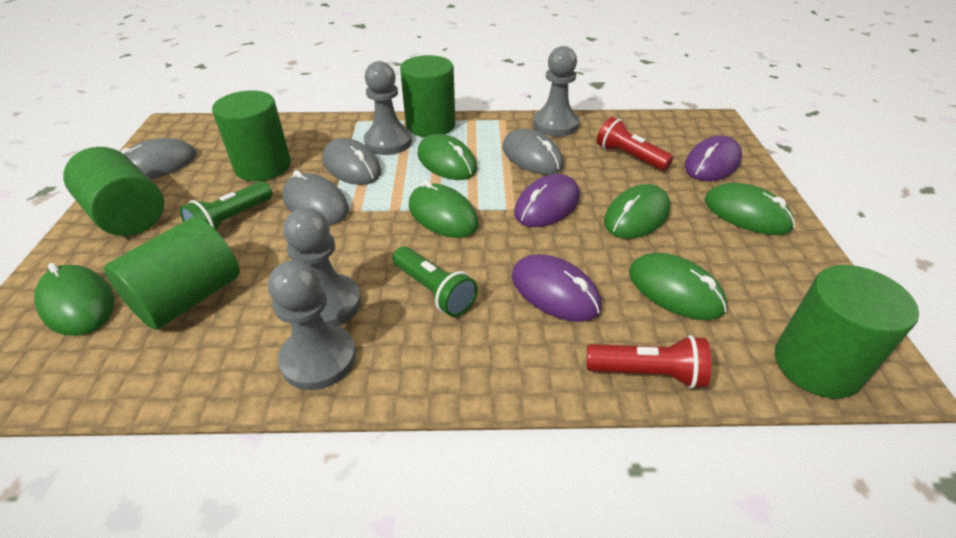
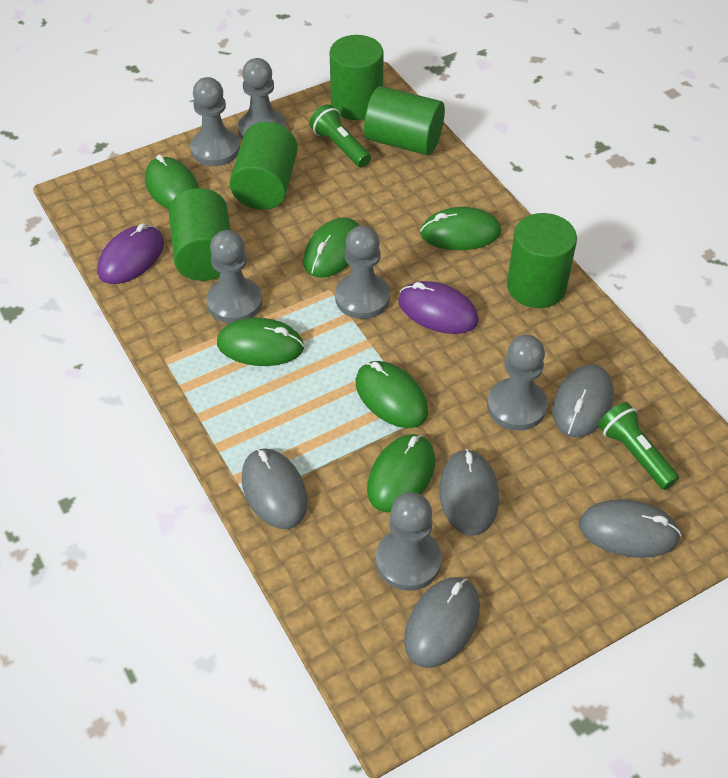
grey mouse: 4 -> 5
grey pawn: 4 -> 6
purple mouse: 3 -> 2
red flashlight: 2 -> 0

